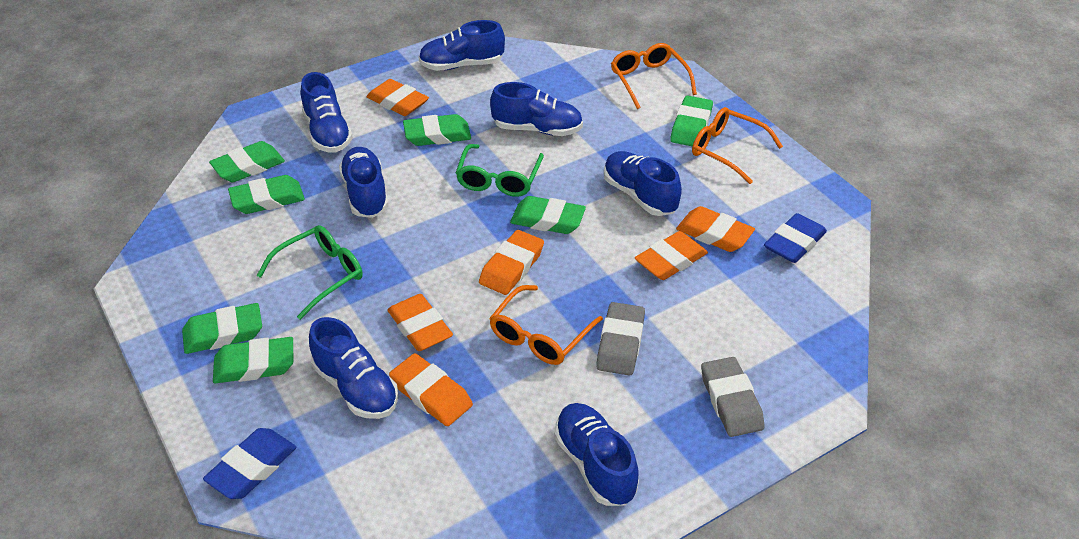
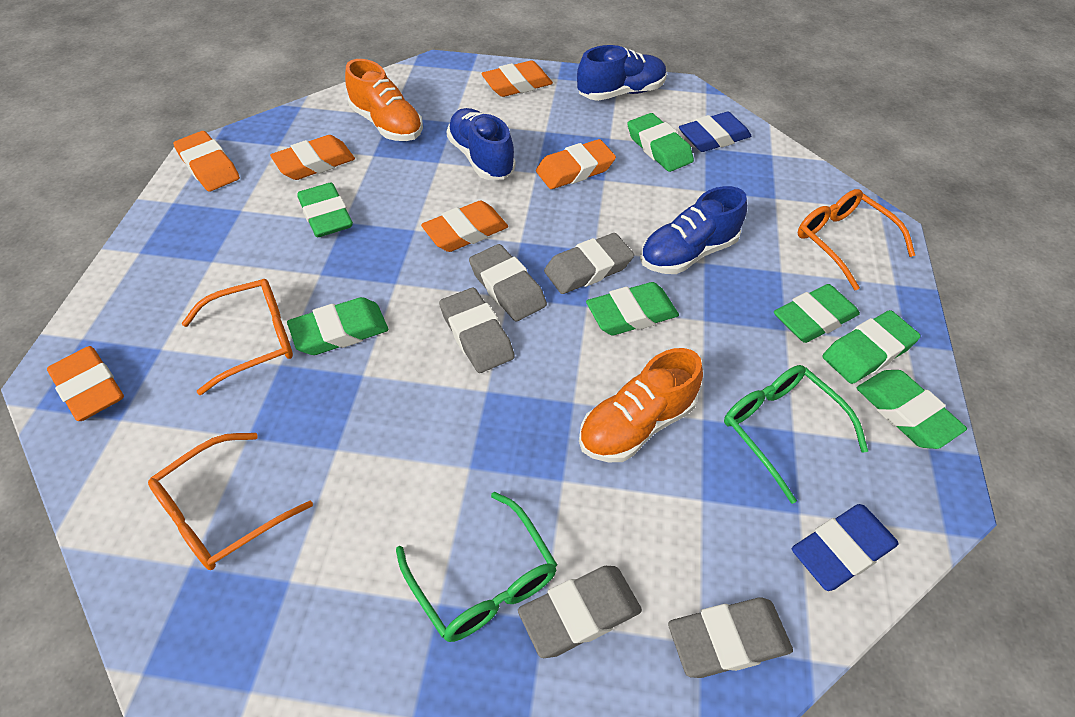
blue shoe: 7 -> 3
grey eraser: 2 -> 5
orange shoe: 0 -> 2

